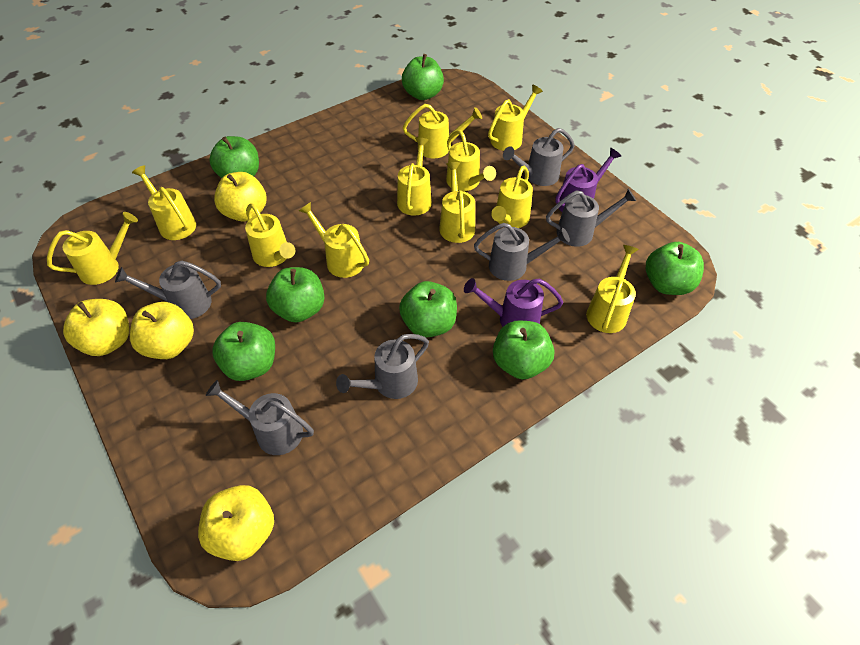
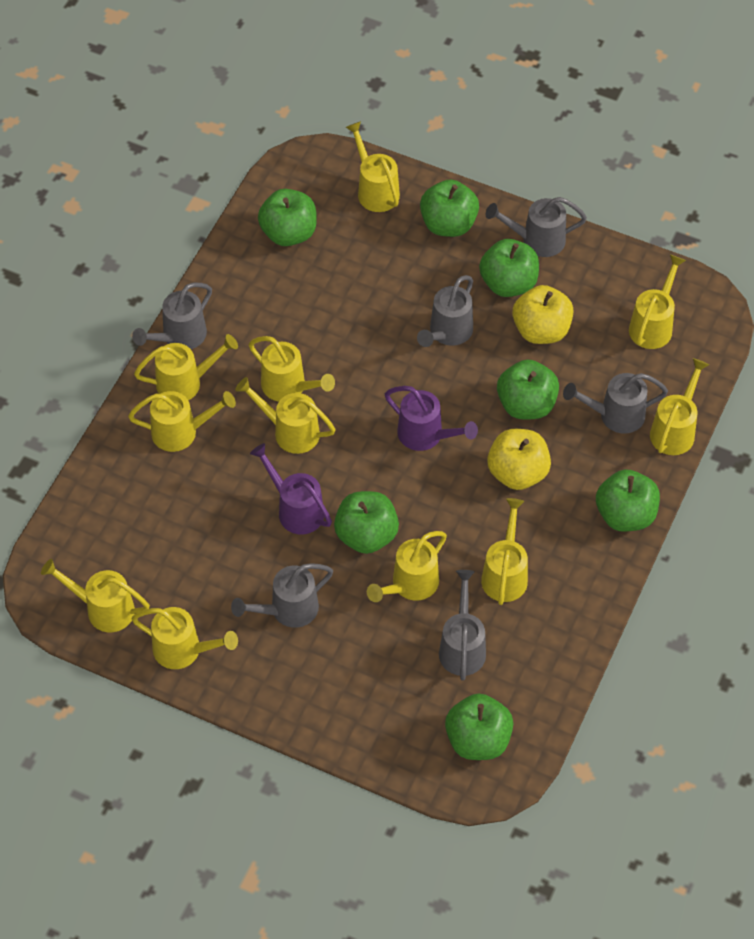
yellow apple: 4 -> 2

